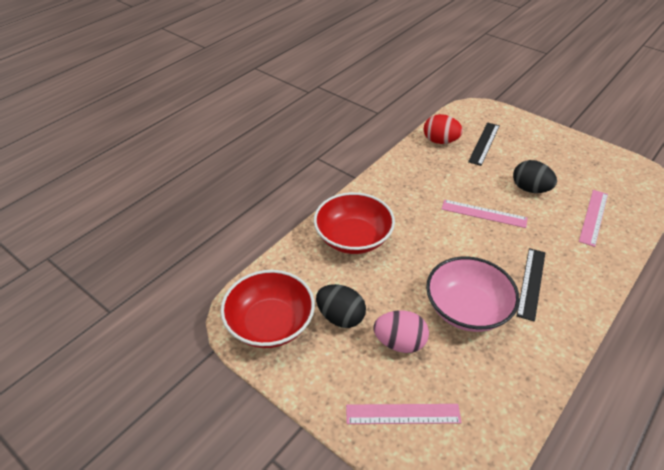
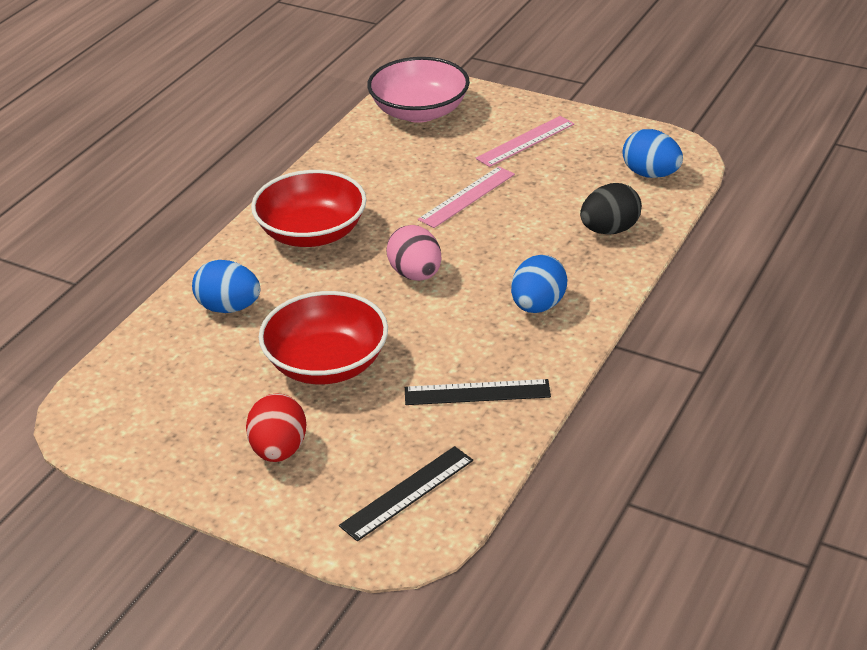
black egg: 2 -> 1
blue egg: 0 -> 3
pink ruler: 3 -> 2

